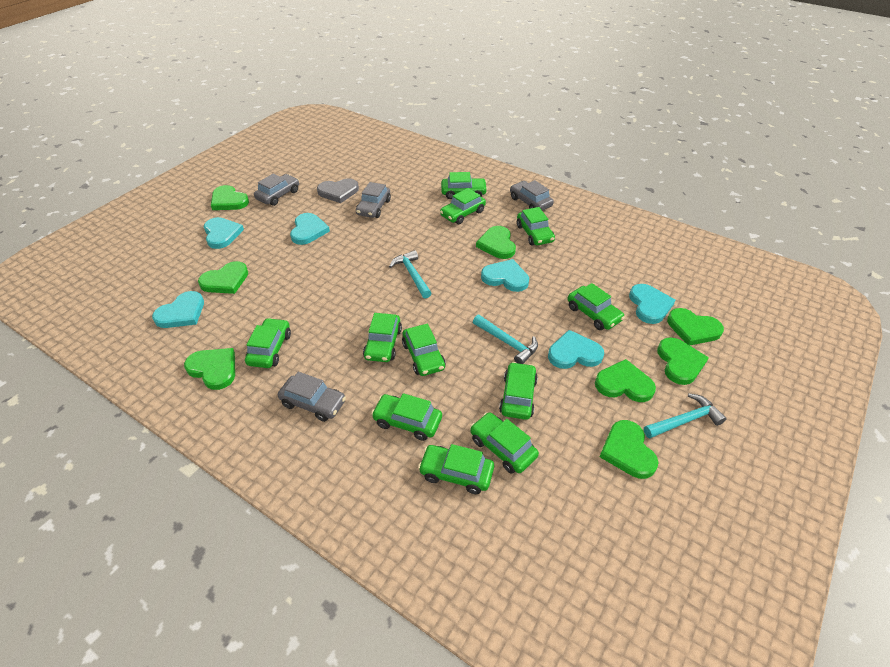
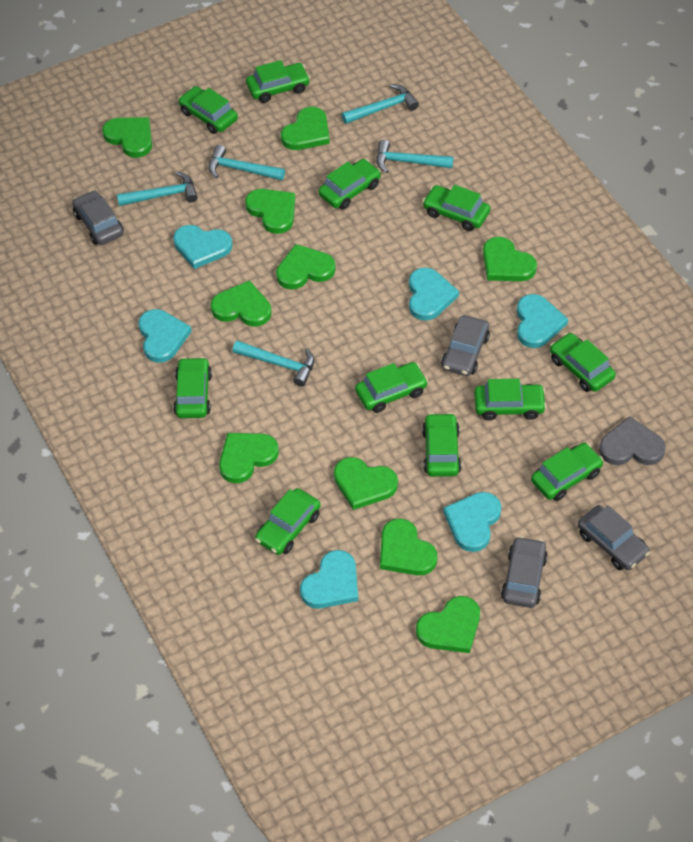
green heart: 8 -> 10
turquoise hammer: 3 -> 5

